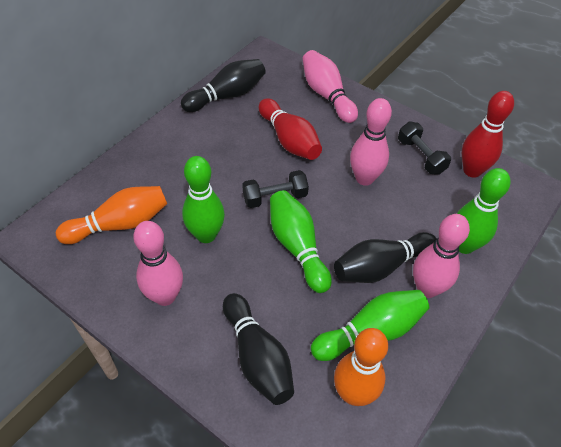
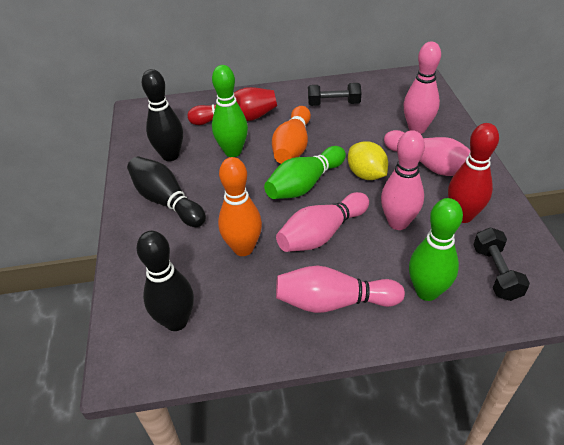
green bowling pin: 4 -> 3
pink bowling pin: 4 -> 5
yellow lemon: 0 -> 1

